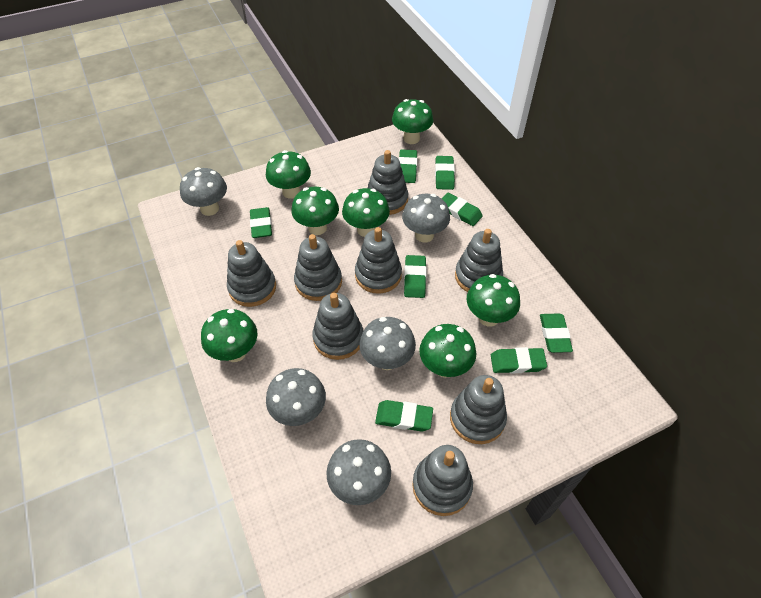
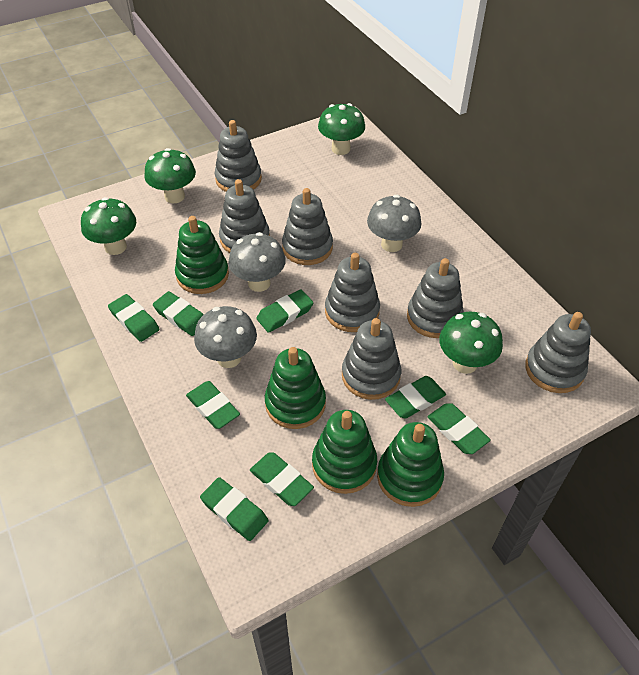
green mushroom: 7 -> 4
green stacking toy: 0 -> 4
grey mushroom: 5 -> 3
grey stacking toy: 8 -> 7

